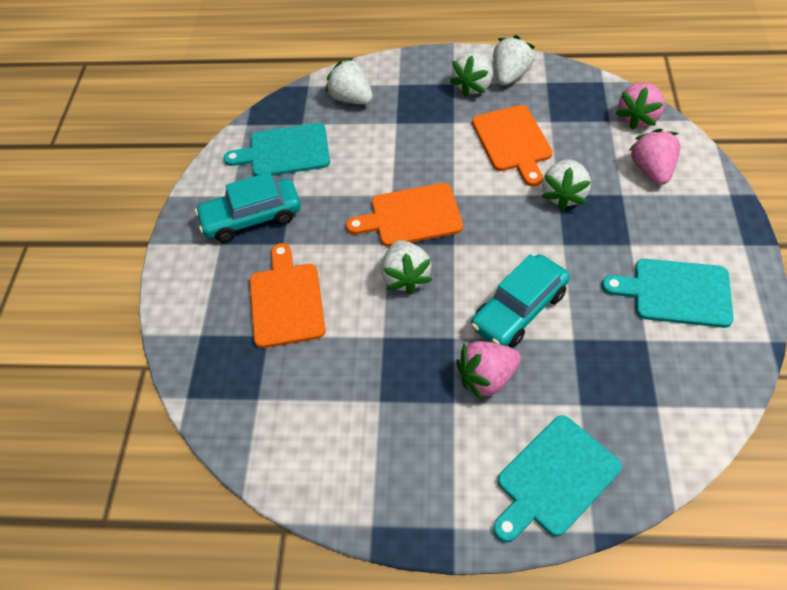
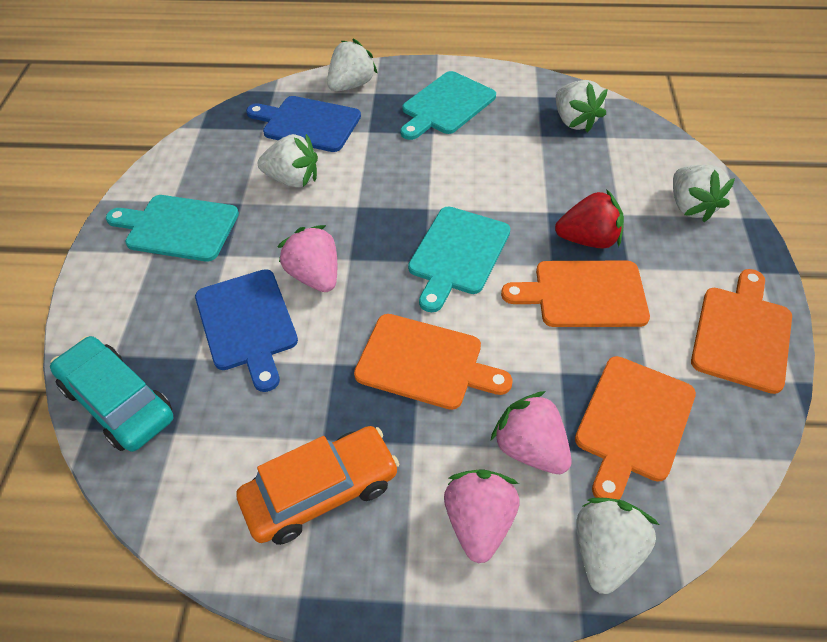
blue cutting board: 0 -> 2
orange car: 0 -> 1
orange cutting board: 3 -> 4
red strawberry: 0 -> 1
turquoise car: 2 -> 1

